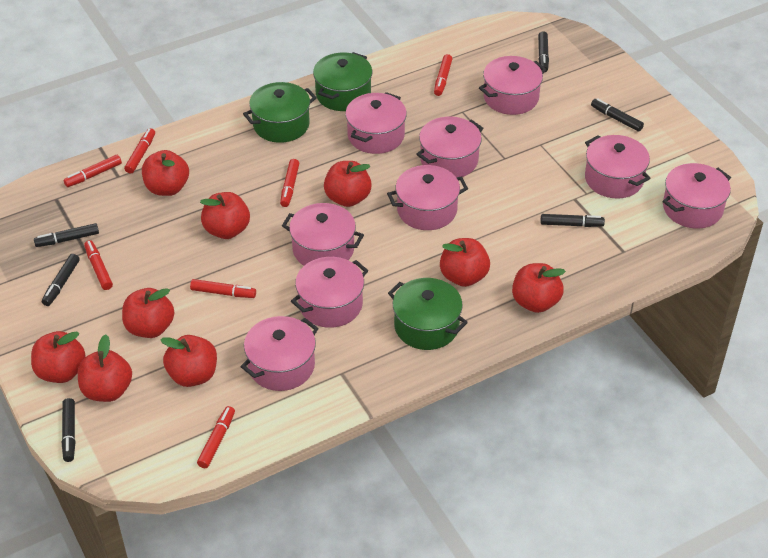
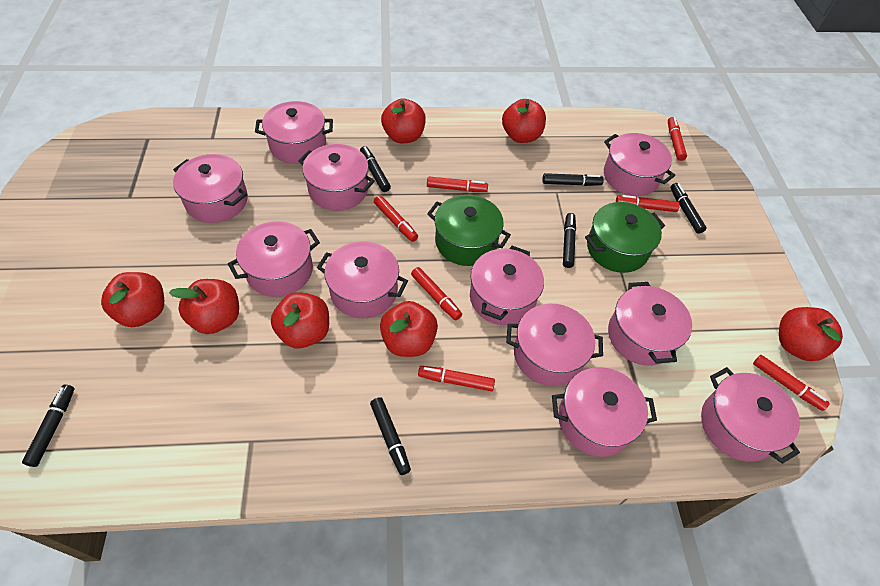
green pot: 3 -> 2
pink pot: 9 -> 11
red apple: 9 -> 7

